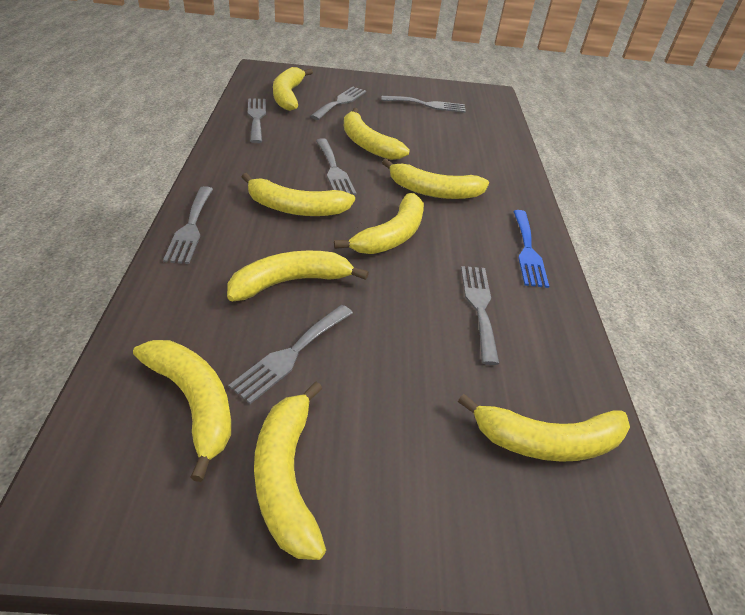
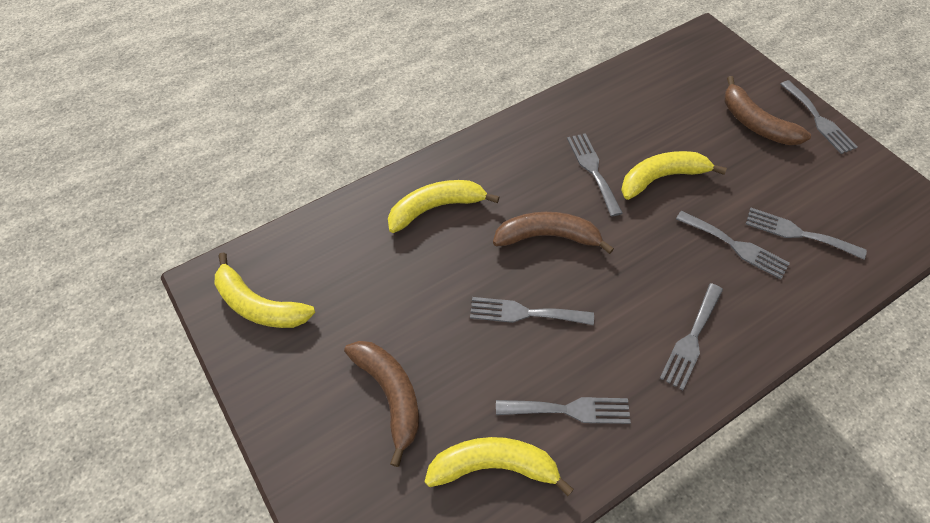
blue fork: 1 -> 0
brown banana: 0 -> 3
yellow banana: 9 -> 4

